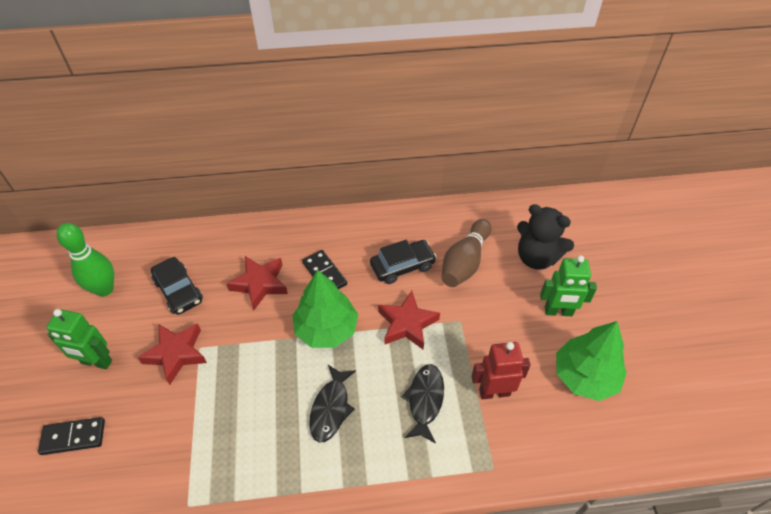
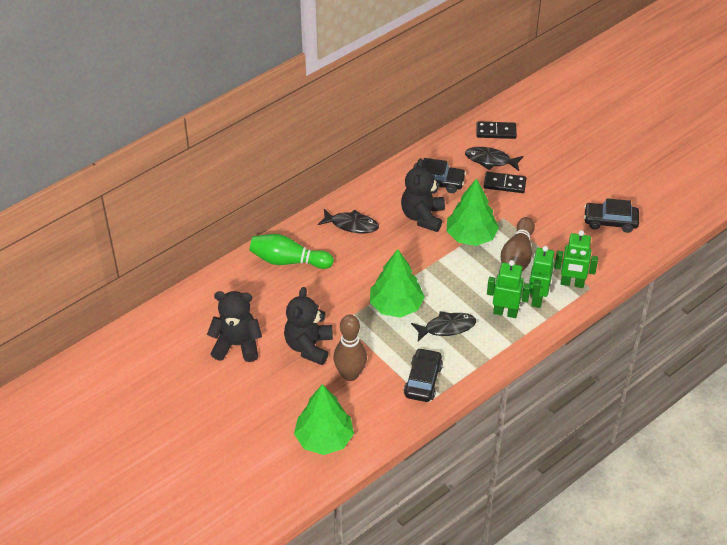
black car: 2 -> 3
black fish: 2 -> 3
black teddy bear: 1 -> 3
brown bowling pin: 1 -> 2
green robot: 2 -> 3
green tree: 2 -> 3
red robot: 1 -> 0
red star: 3 -> 0

